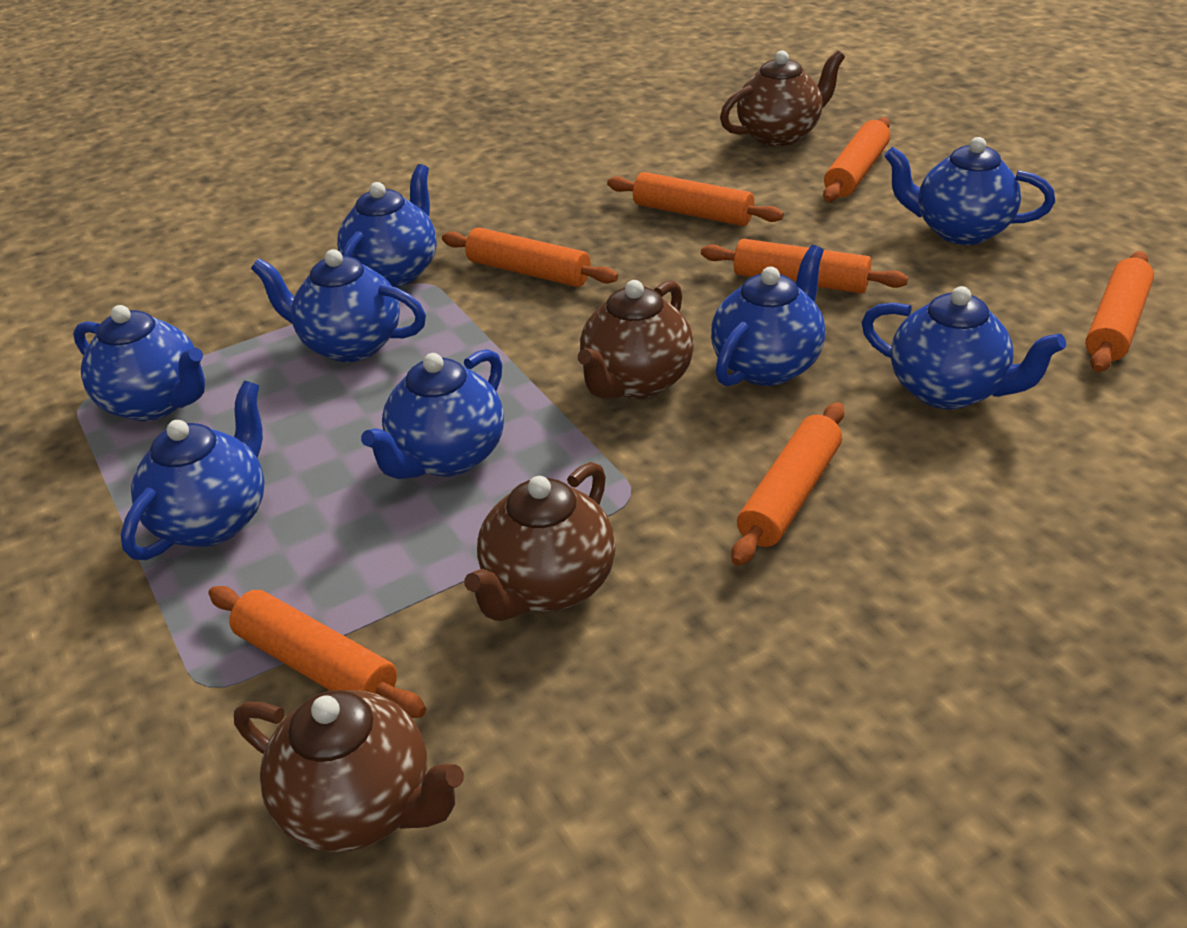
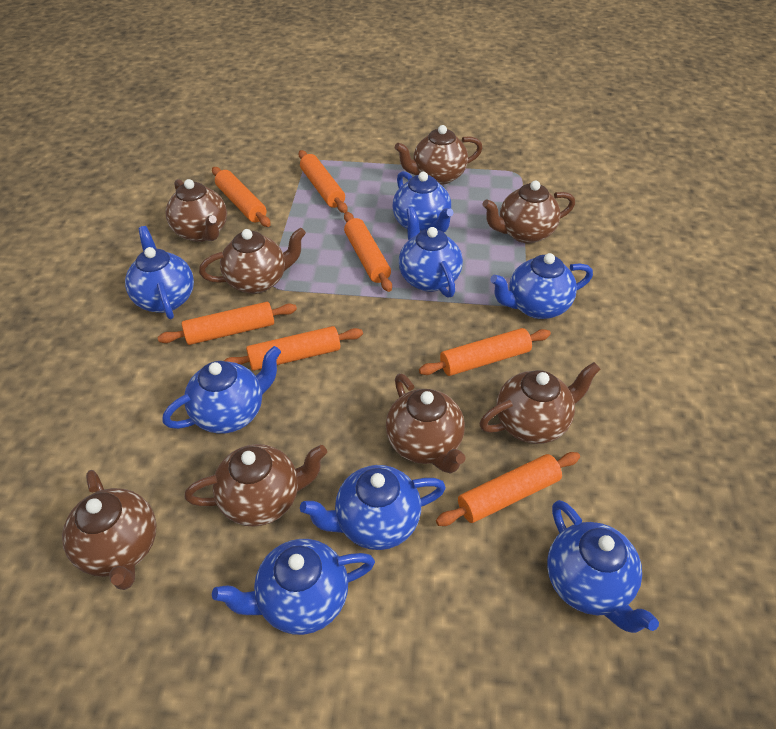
brown teapot: 4 -> 8

